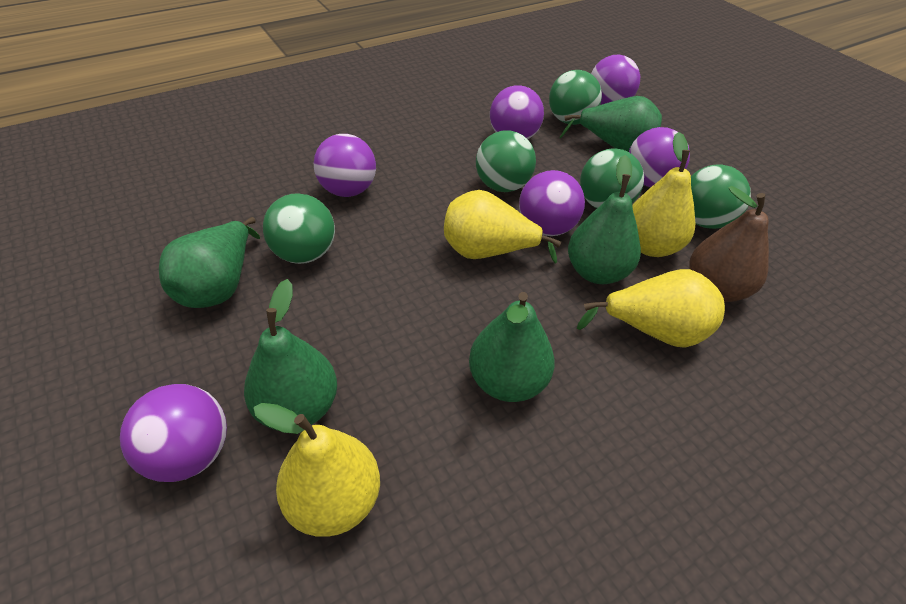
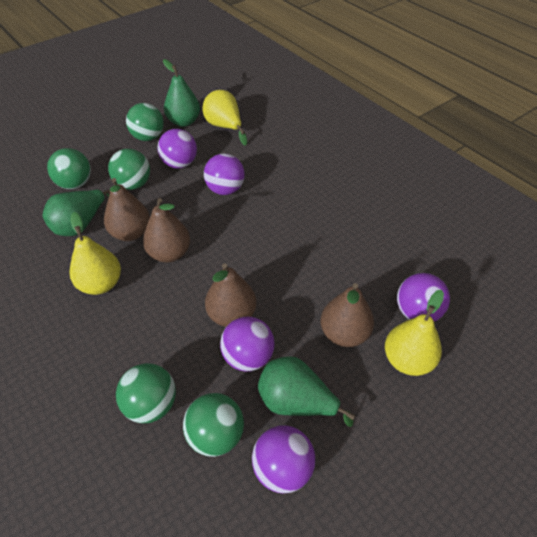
brown pear: 1 -> 4
green pear: 5 -> 3
purple ball: 6 -> 5
yellow pear: 4 -> 3

